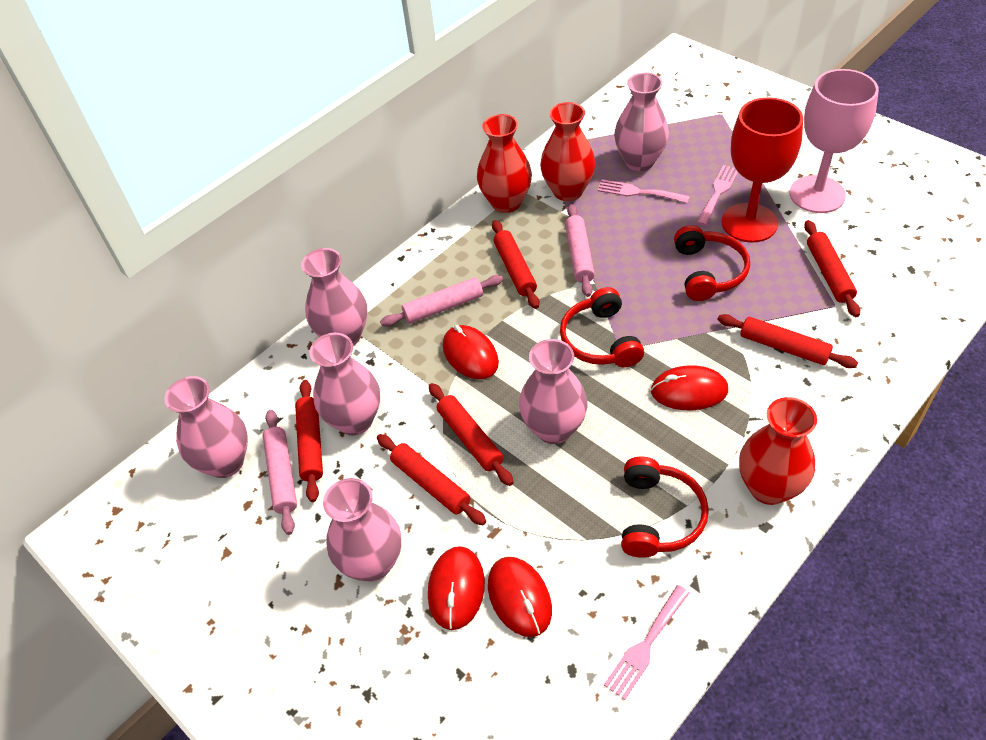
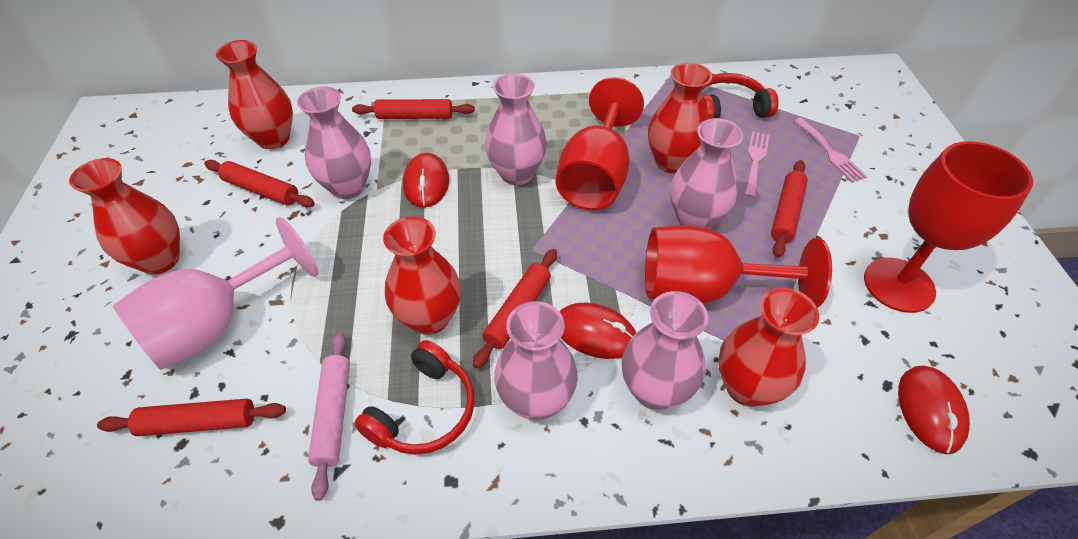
pink fork: 3 -> 2
pink rolling pin: 3 -> 1
pink vase: 6 -> 5
red goblet: 1 -> 3
red headphones: 3 -> 2
red mouse: 4 -> 3
red rolling pin: 6 -> 5
red vase: 3 -> 5

